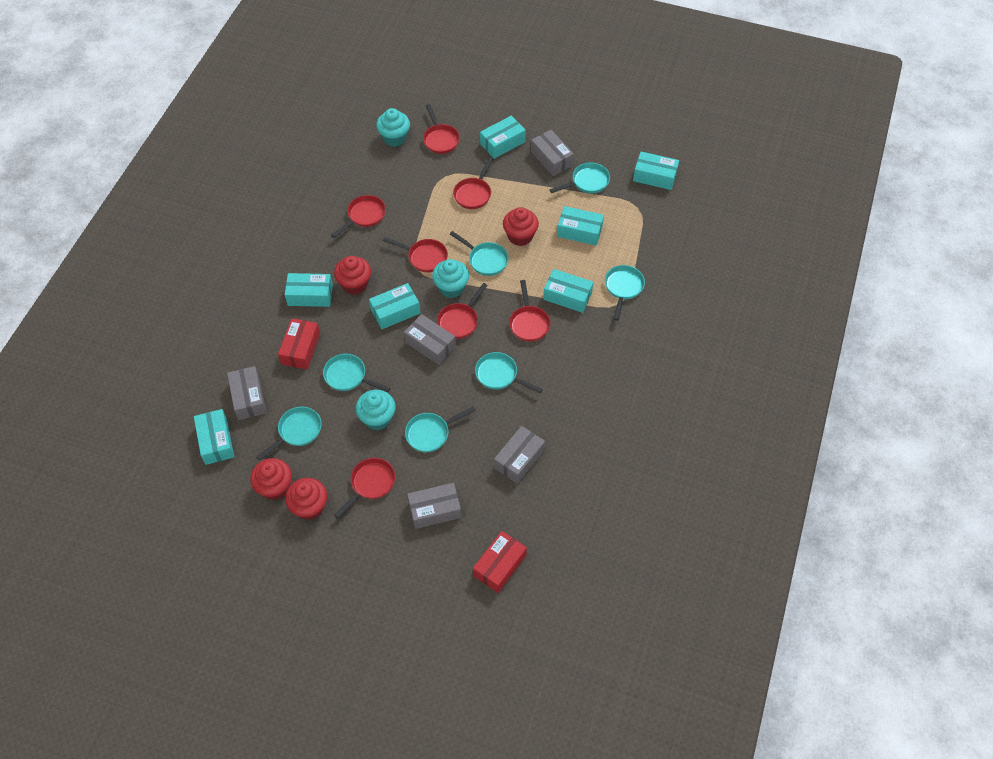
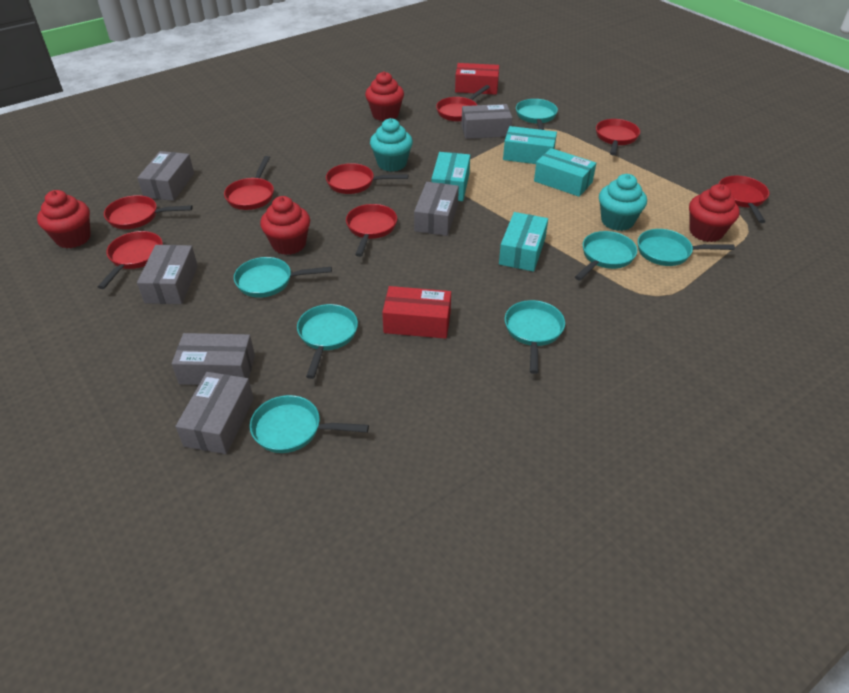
grey box: 5 -> 6
red pan: 7 -> 8
turquoise box: 7 -> 4
turquoise cupcake: 3 -> 2

